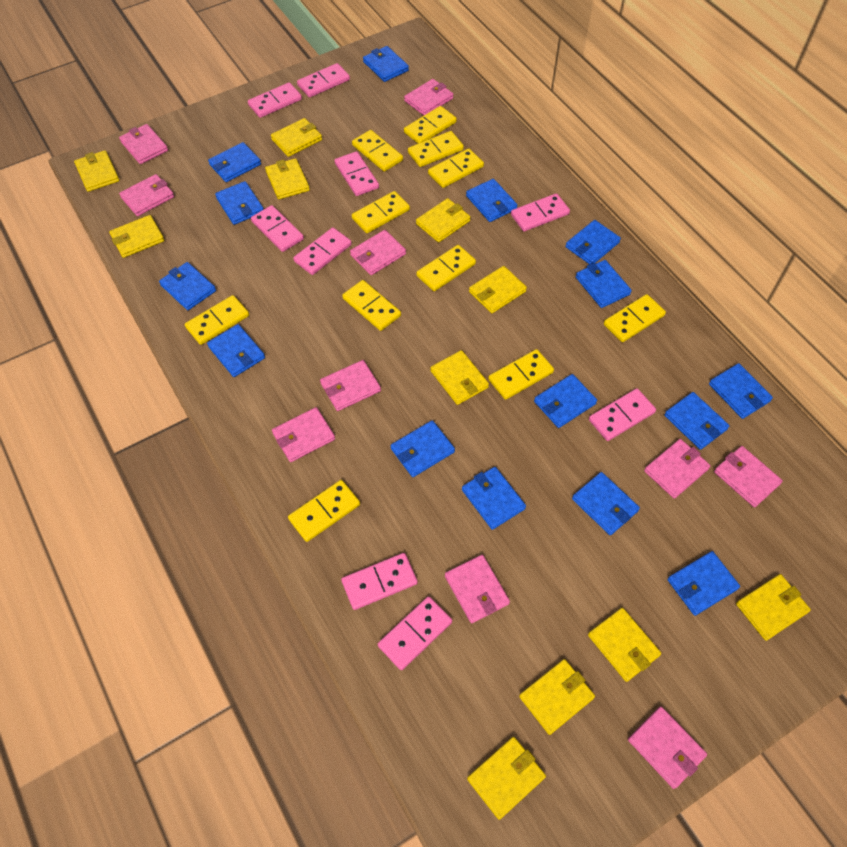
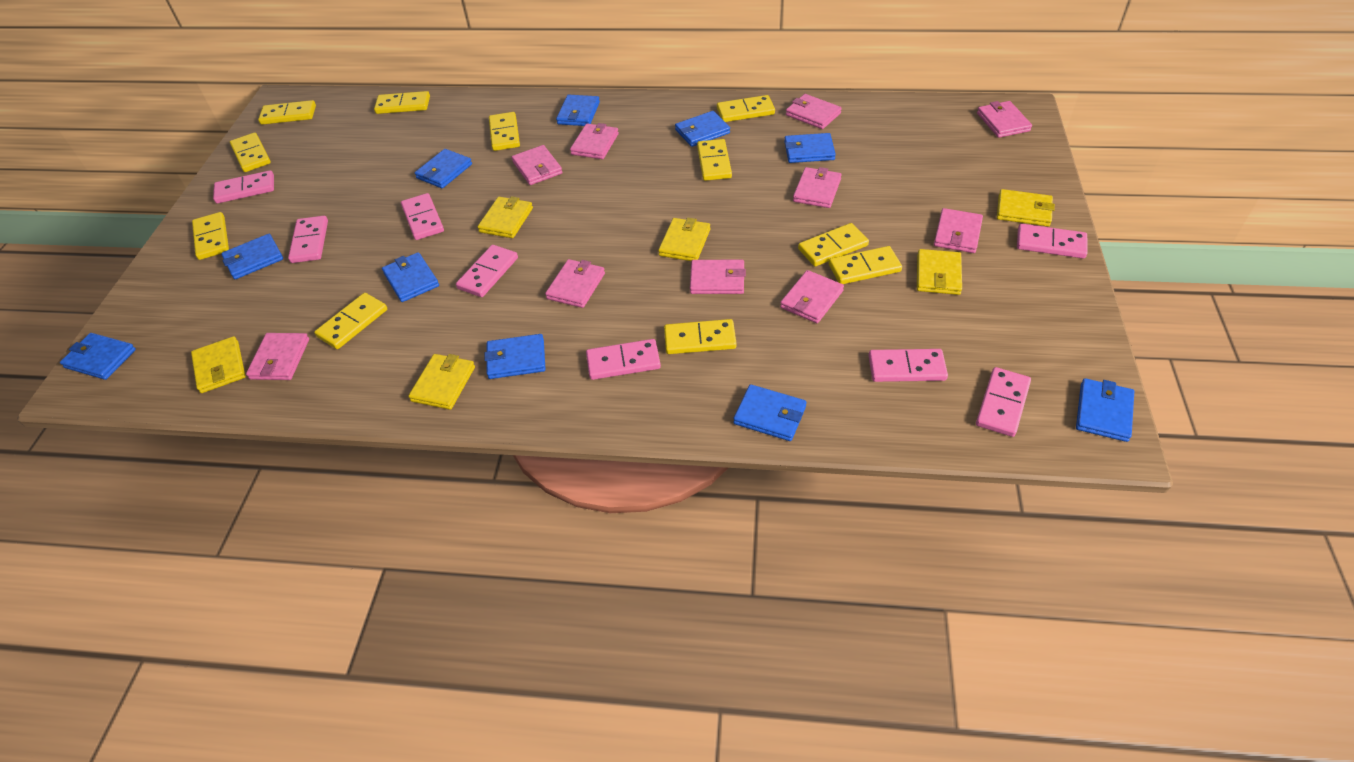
blue wallet: 15 -> 10
pink domino: 9 -> 8
yellow wallet: 11 -> 6

